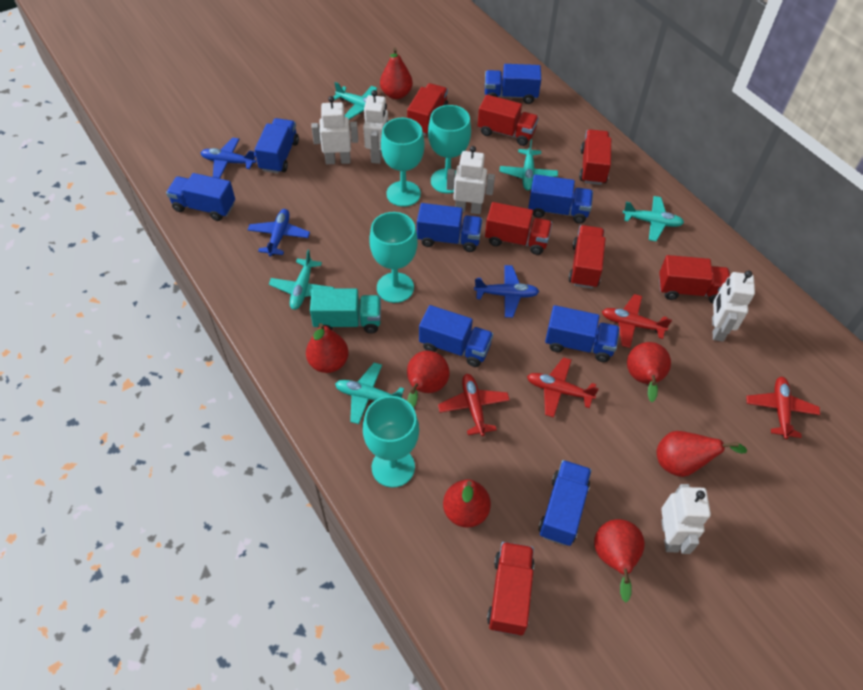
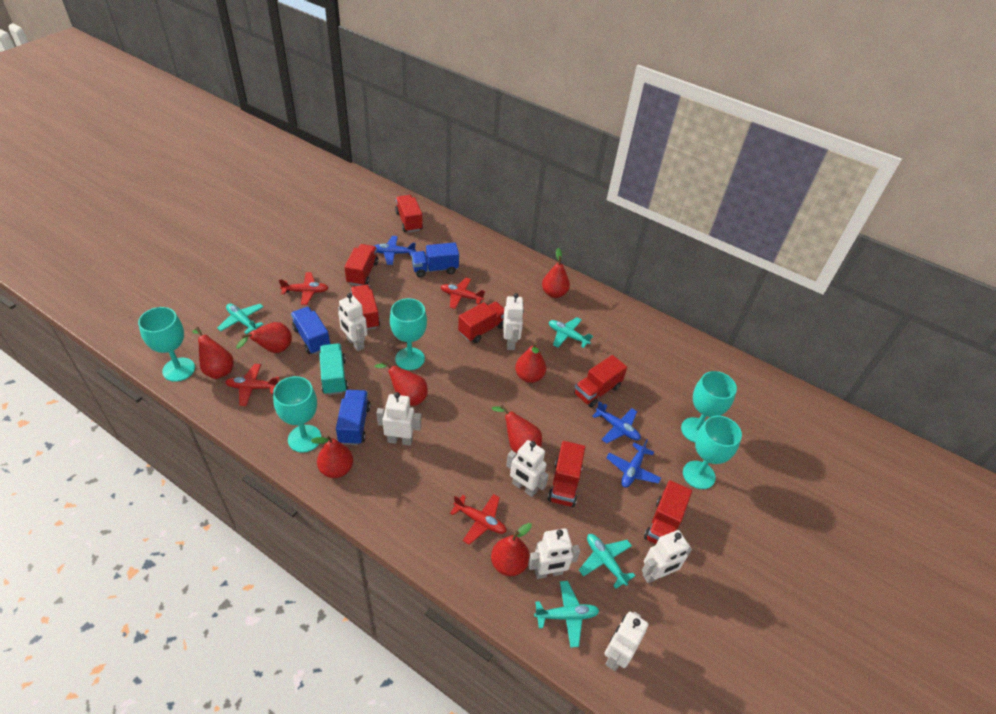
blue truck: 8 -> 3
red pear: 7 -> 8
turquoise goblet: 4 -> 5
turquoise plane: 5 -> 4
white robot: 5 -> 7

